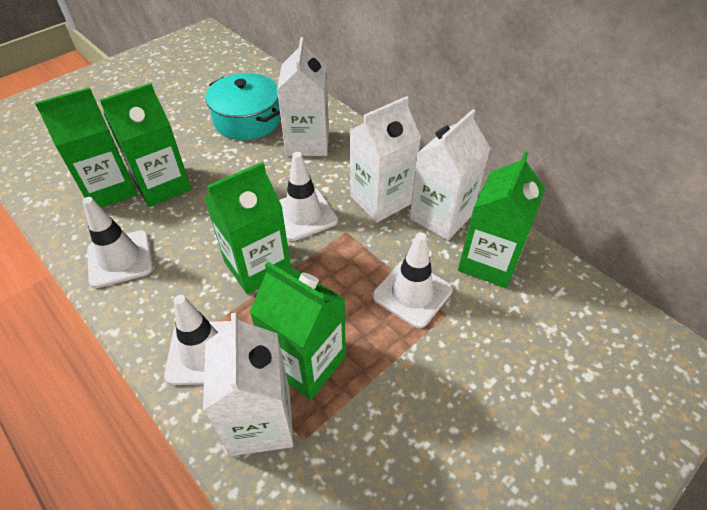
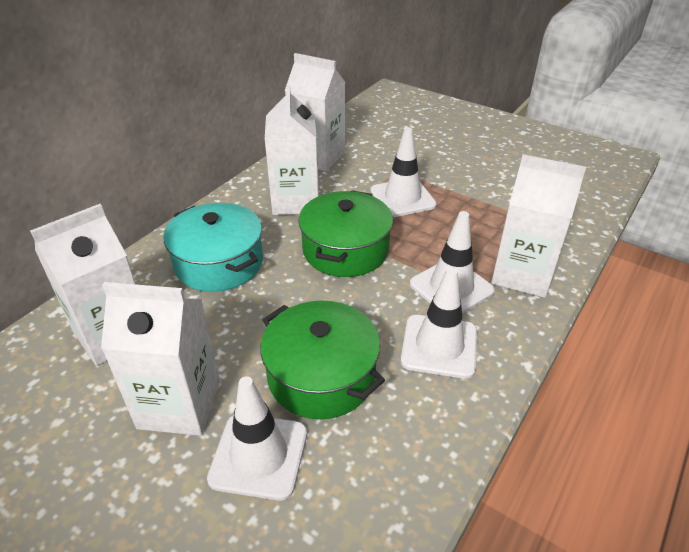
green carton: 5 -> 0
green pot: 0 -> 2
white carton: 4 -> 5

